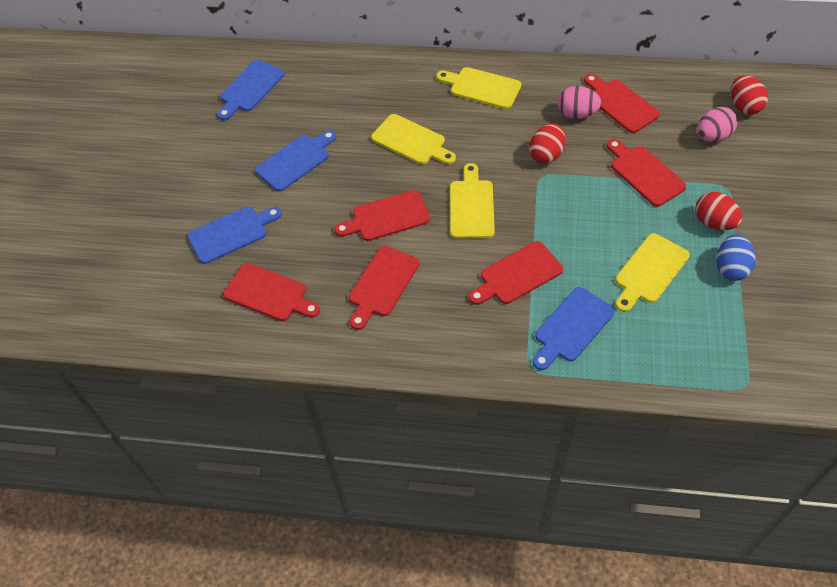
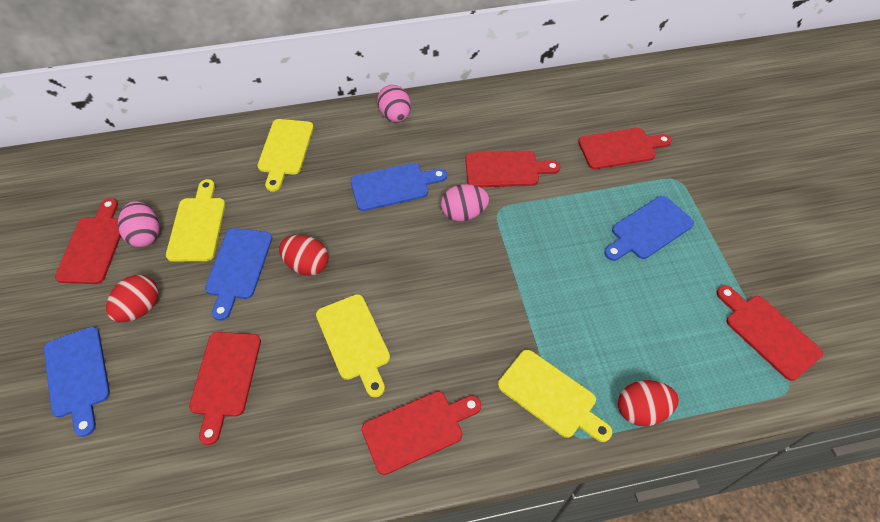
blue egg: 1 -> 0
pink egg: 2 -> 3

